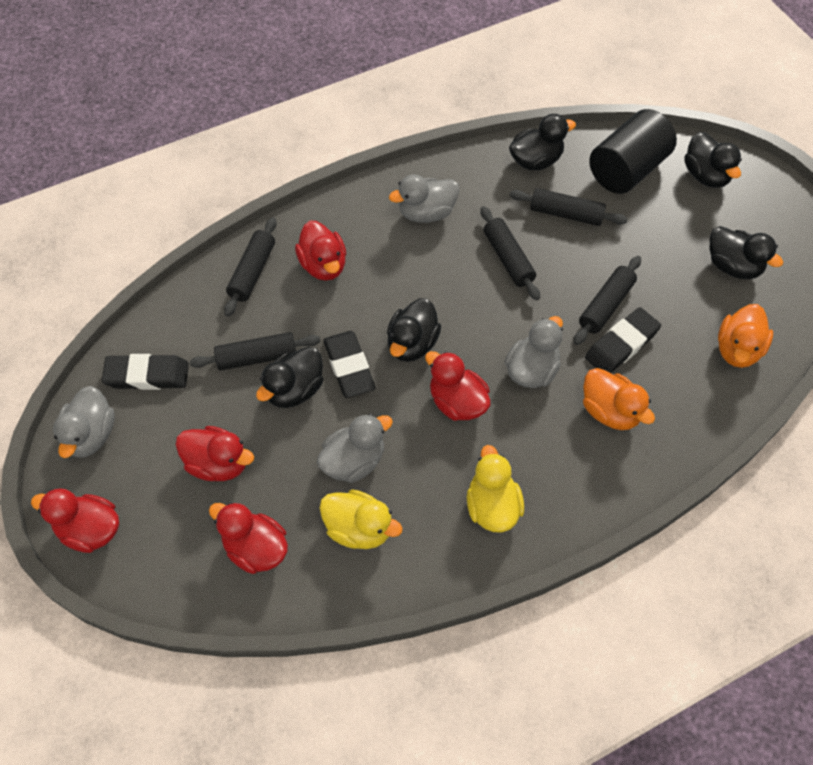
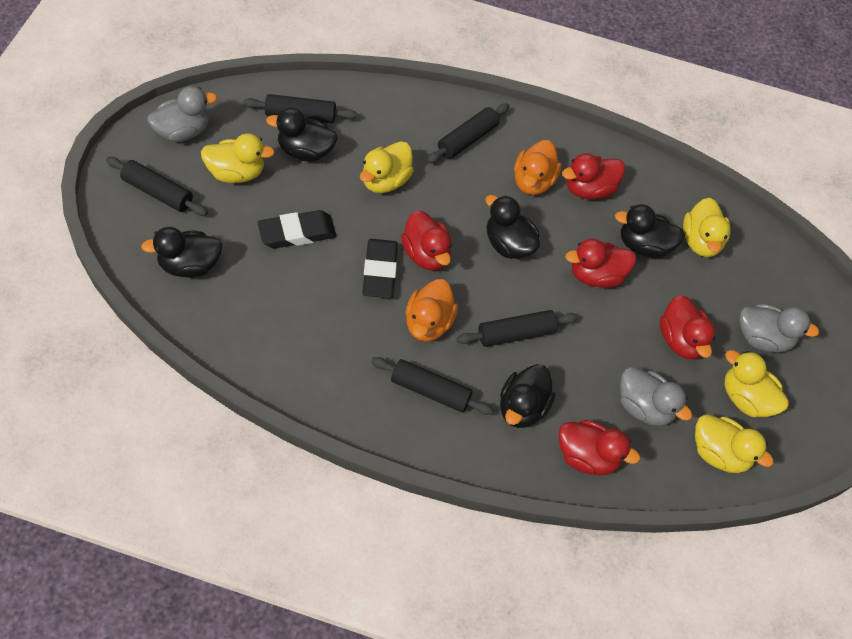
black cylinder: 1 -> 0
black eraser: 3 -> 2
grey duck: 4 -> 3
yellow duck: 2 -> 5

